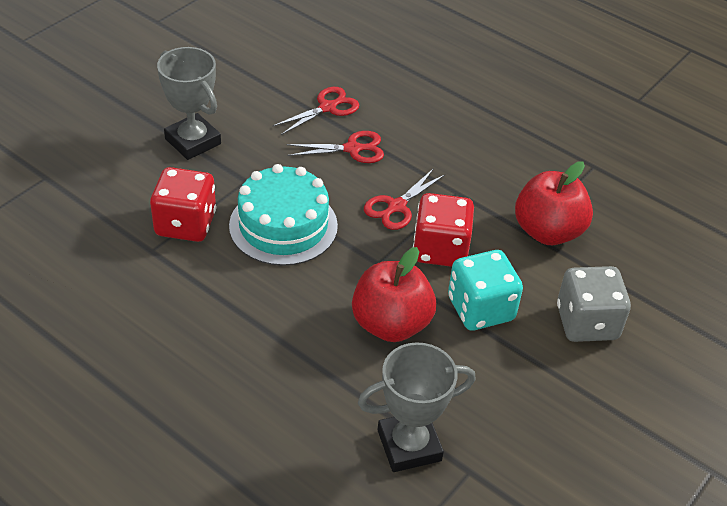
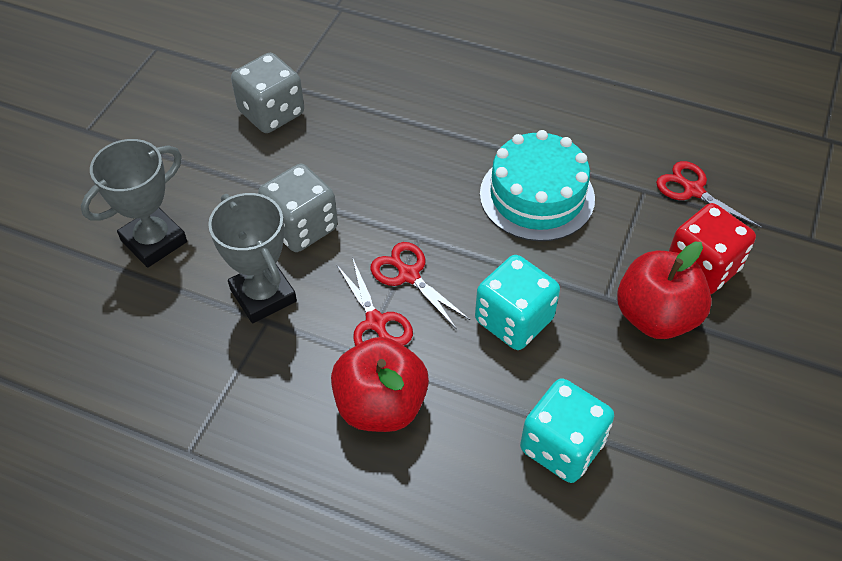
grey dice: 1 -> 2
red dice: 2 -> 1
turquoise dice: 1 -> 2

